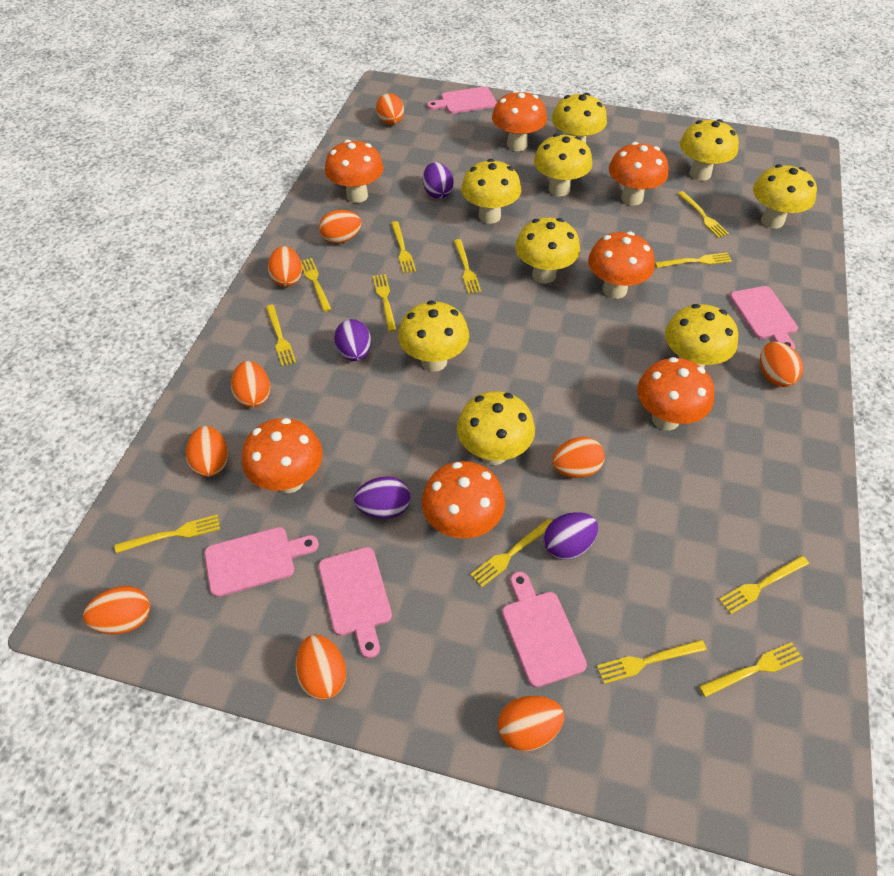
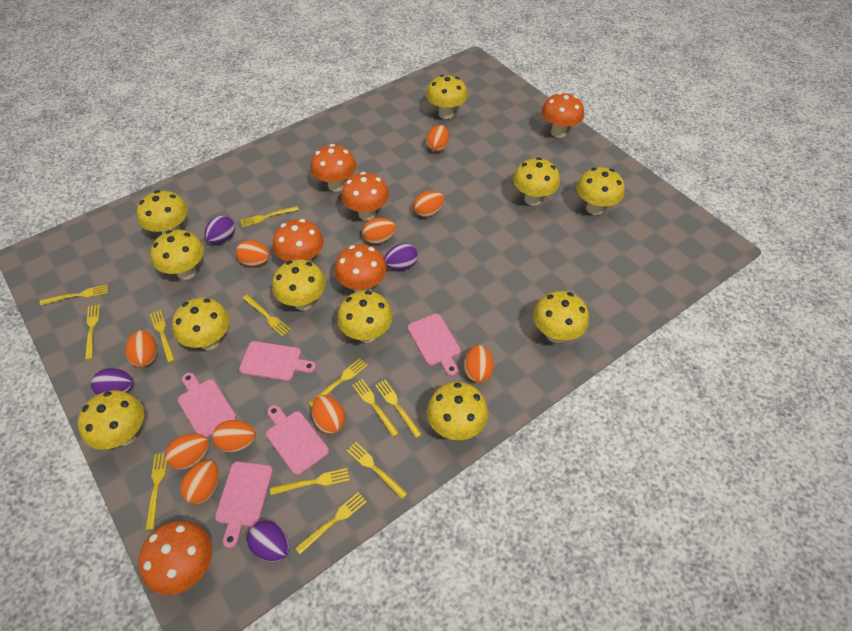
orange mushroom: 7 -> 6
yellow mushroom: 9 -> 11

